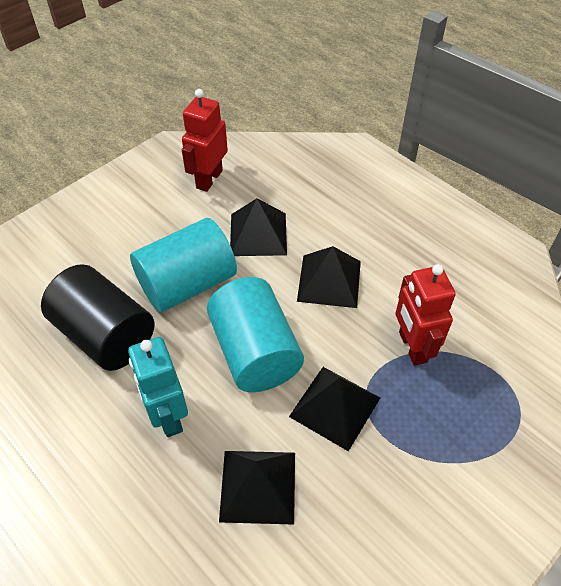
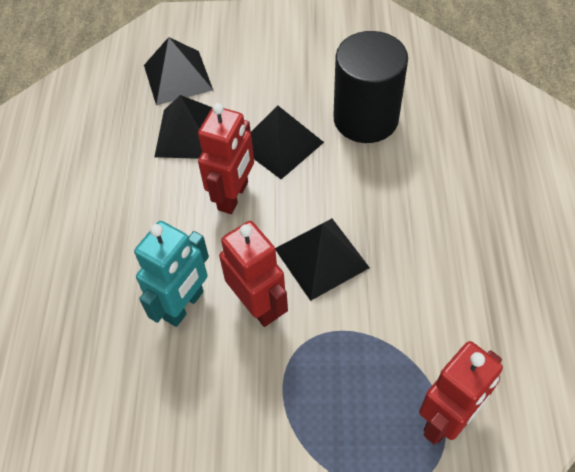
red robot: 2 -> 3
turquoise cylinder: 2 -> 0

